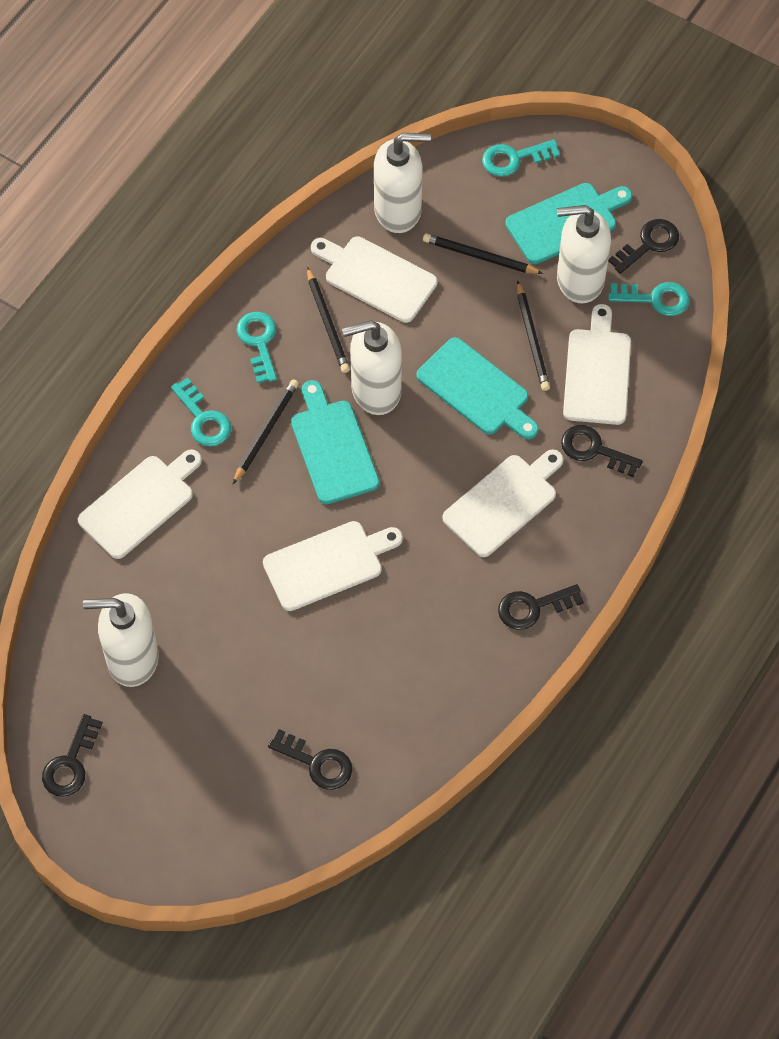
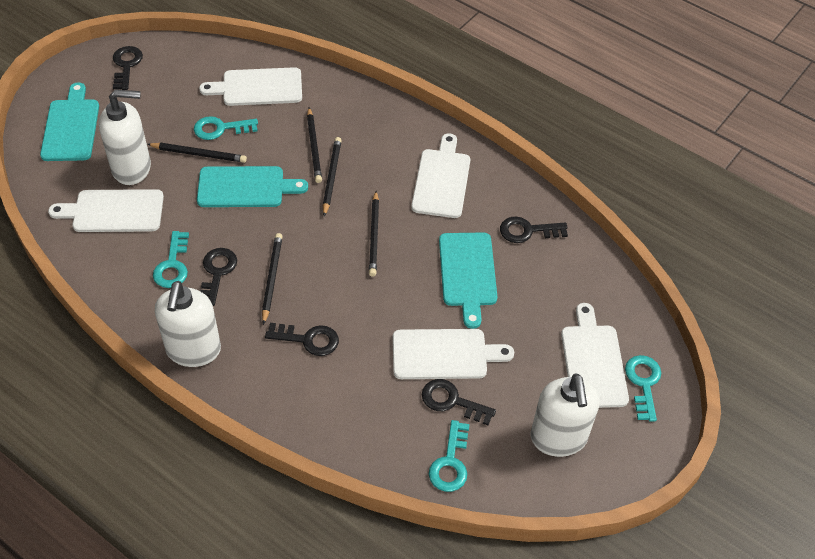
black pencil: 4 -> 5
white soap dispenser: 4 -> 3

